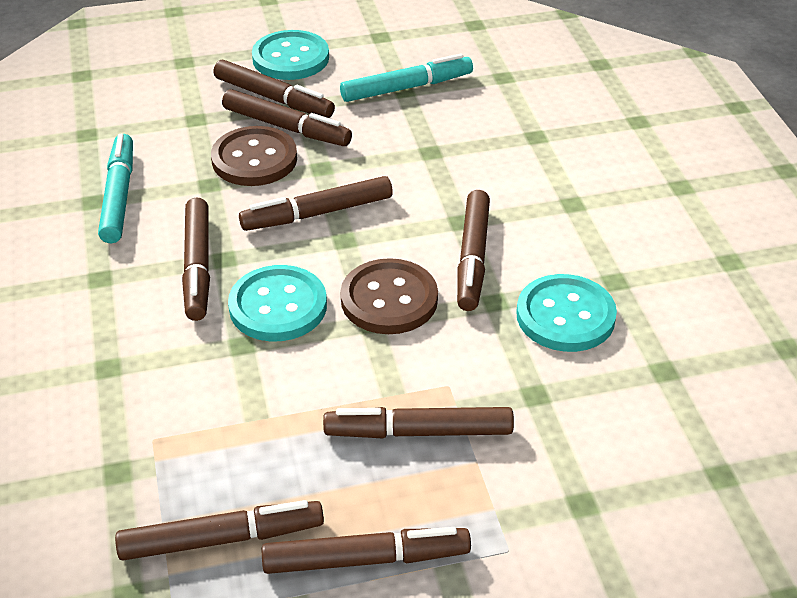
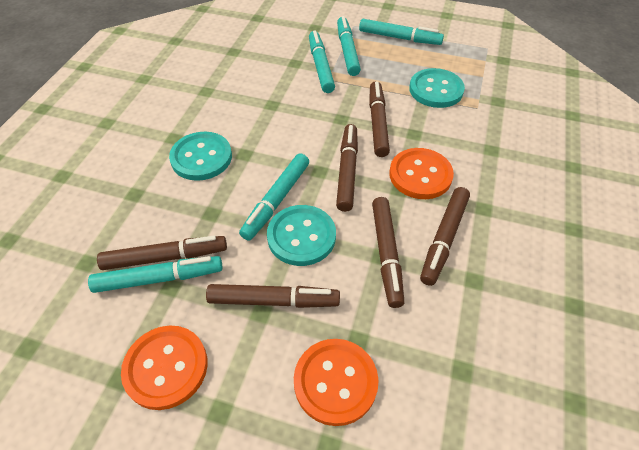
brown button: 2 -> 0
brown marker: 8 -> 6
orange button: 0 -> 3
turquoise marker: 2 -> 5

